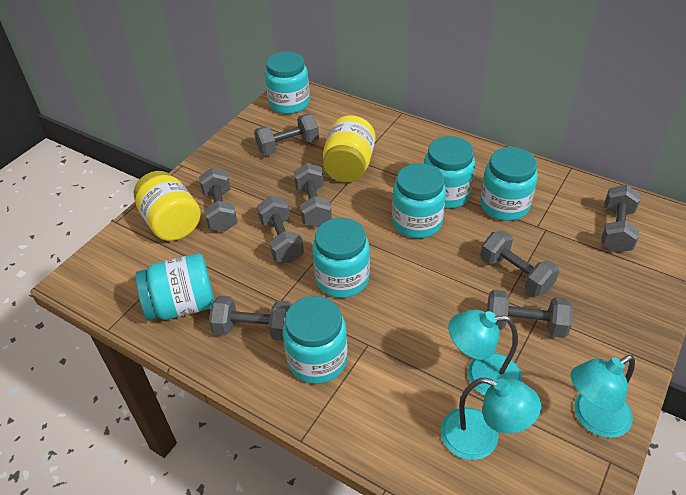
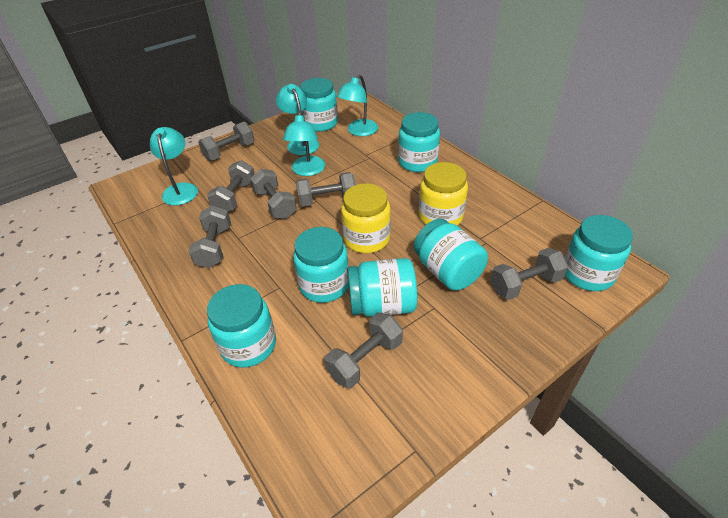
grey dumbbell: 8 -> 7
turquoise lamp: 3 -> 4

